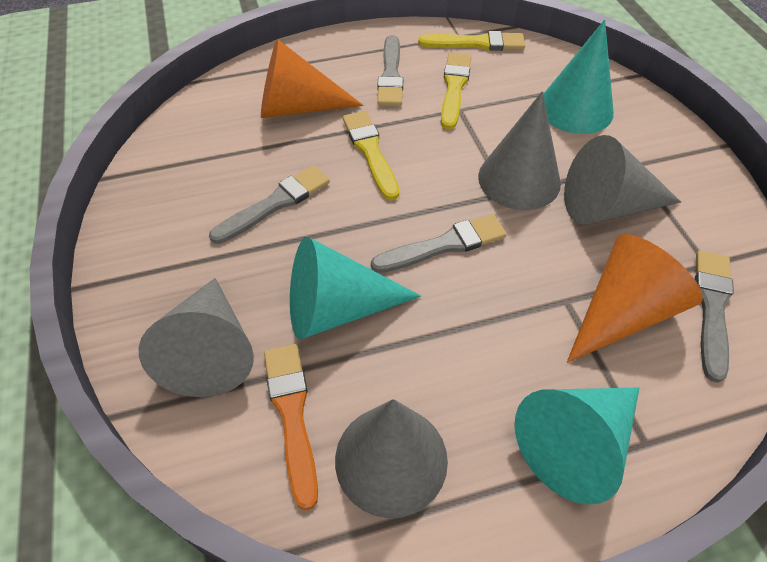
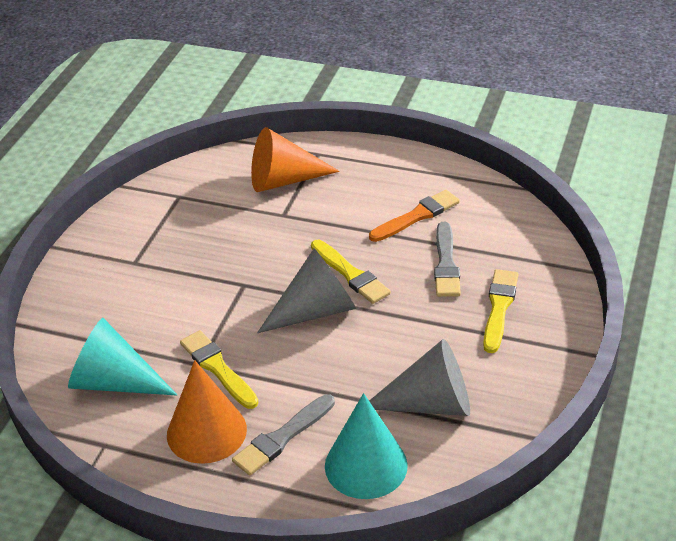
grey brush: 4 -> 2
grey cone: 4 -> 2
turquoise cone: 3 -> 2

